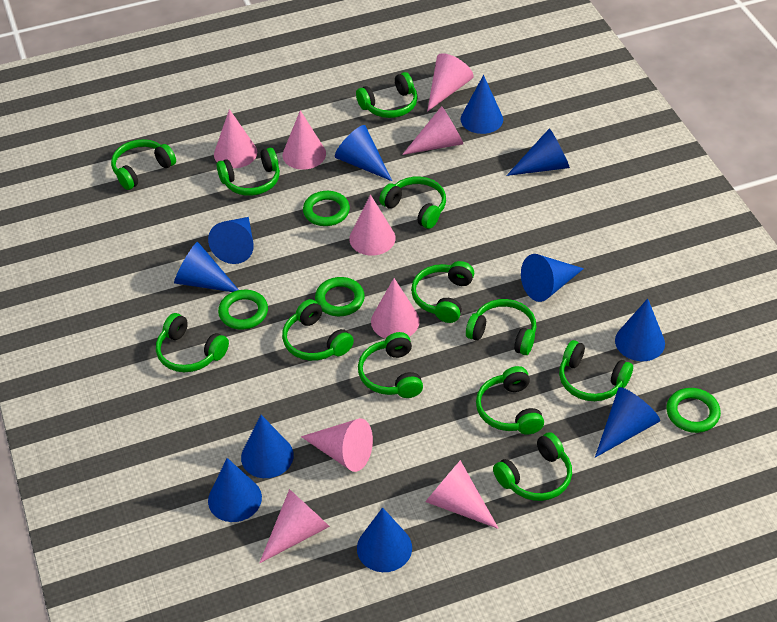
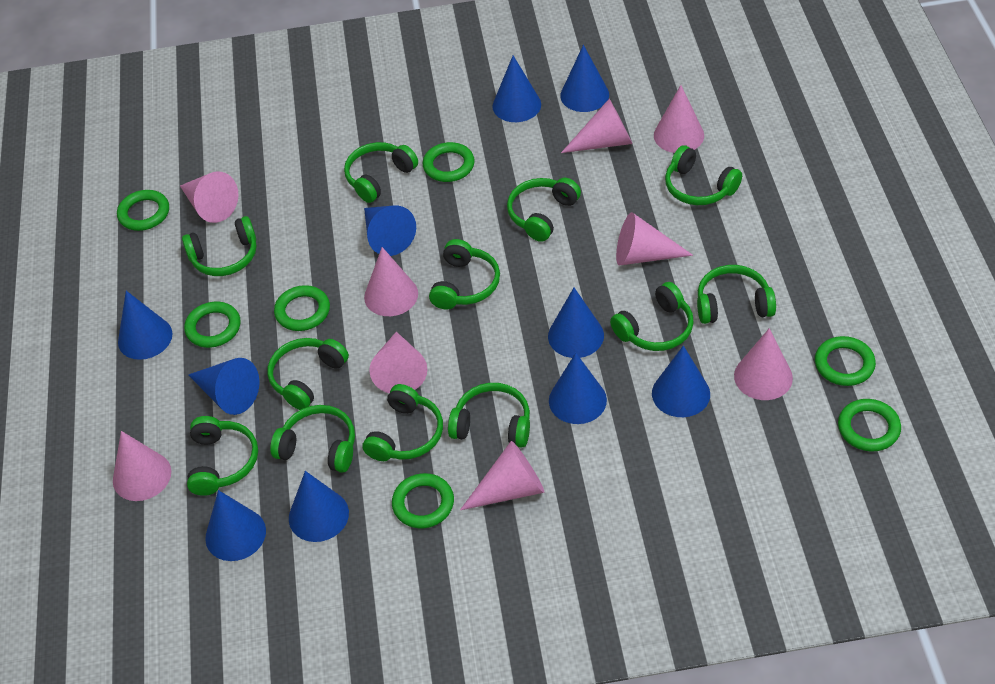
blue cone: 11 -> 10
green ring: 4 -> 7

